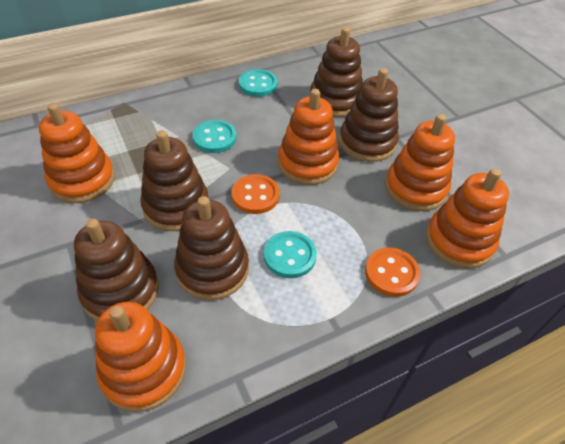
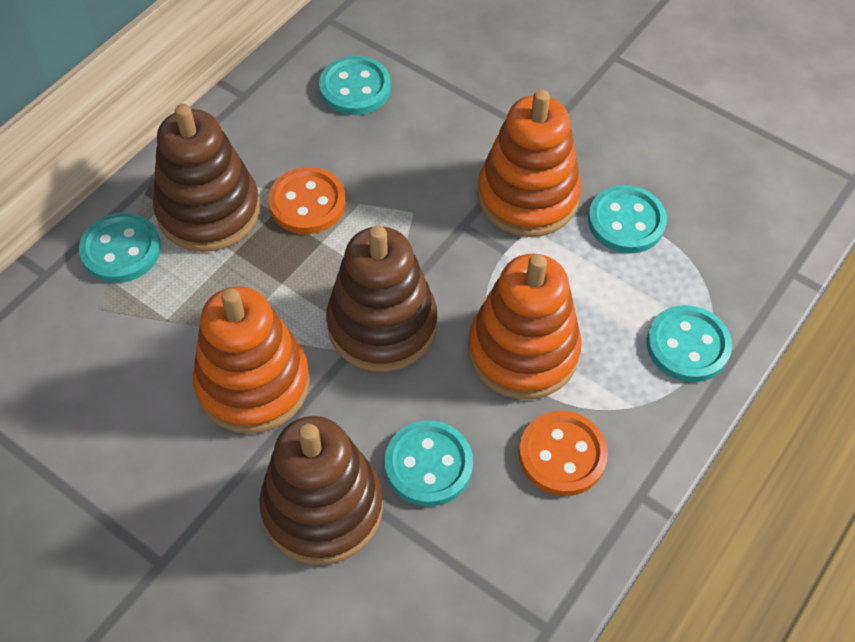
brown stacking toy: 5 -> 3
orange stacking toy: 5 -> 3
turquoise button: 3 -> 5

